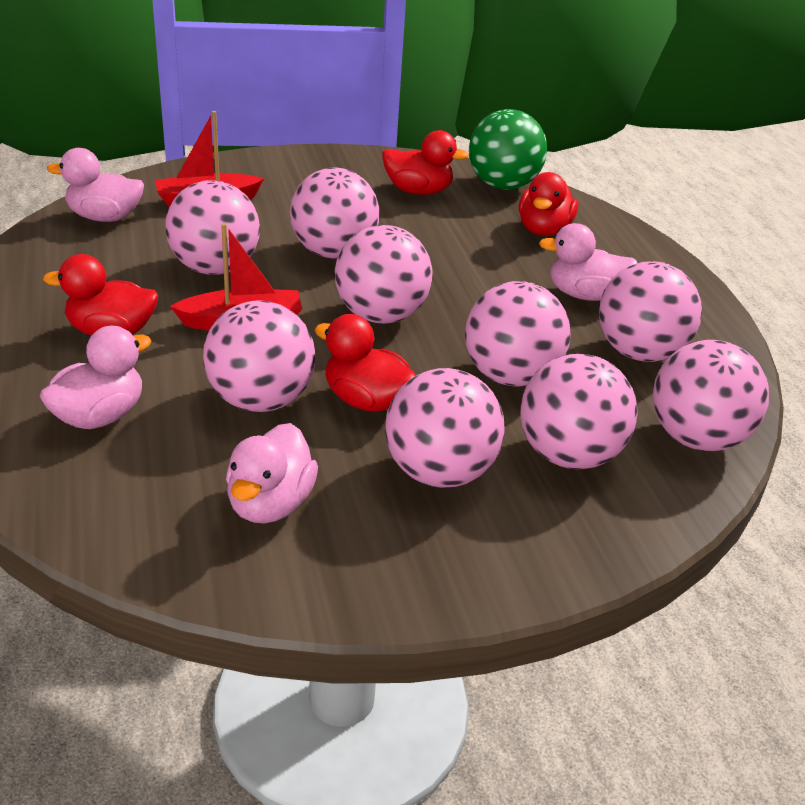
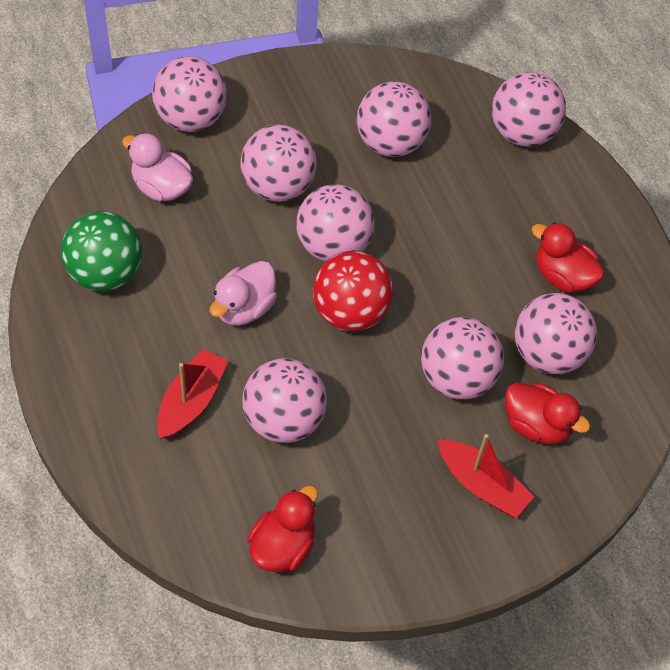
pink ball: 9 -> 8
pink duck: 4 -> 2
red ball: 0 -> 1
red duck: 4 -> 3

